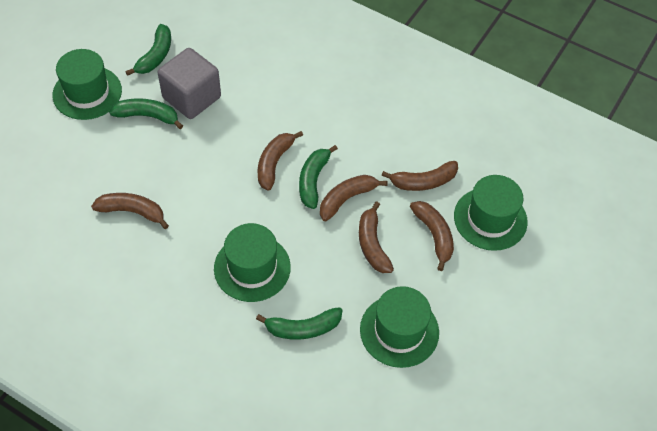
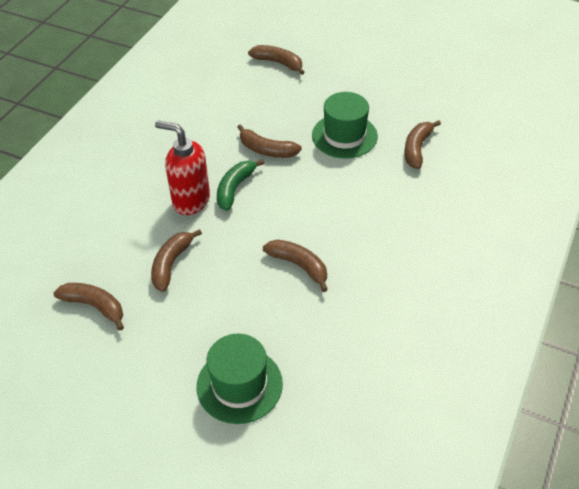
green banana: 4 -> 1
green hat: 4 -> 2
grey cube: 1 -> 0
red soap dispenser: 0 -> 1

